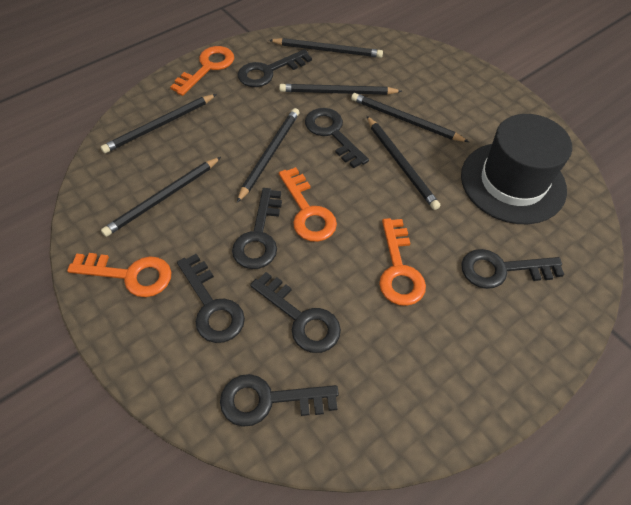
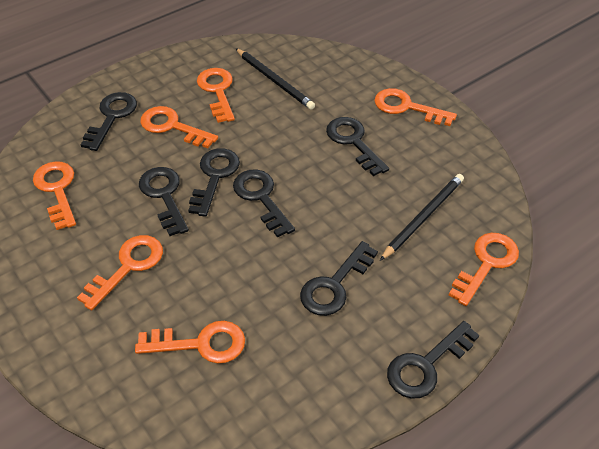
black hat: 1 -> 0
black pencil: 7 -> 2
orange key: 4 -> 7

